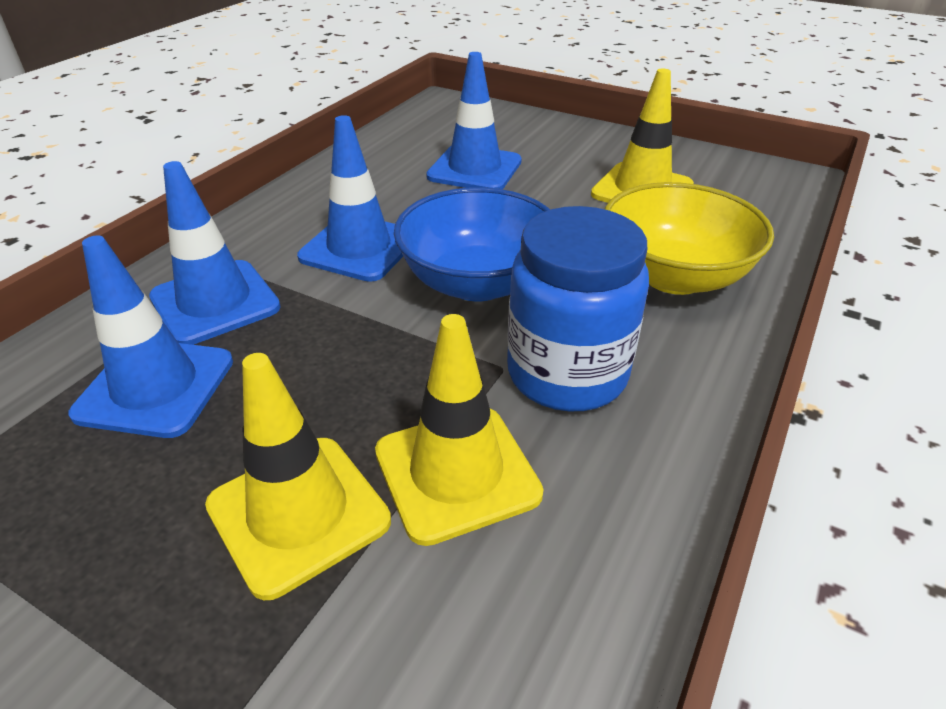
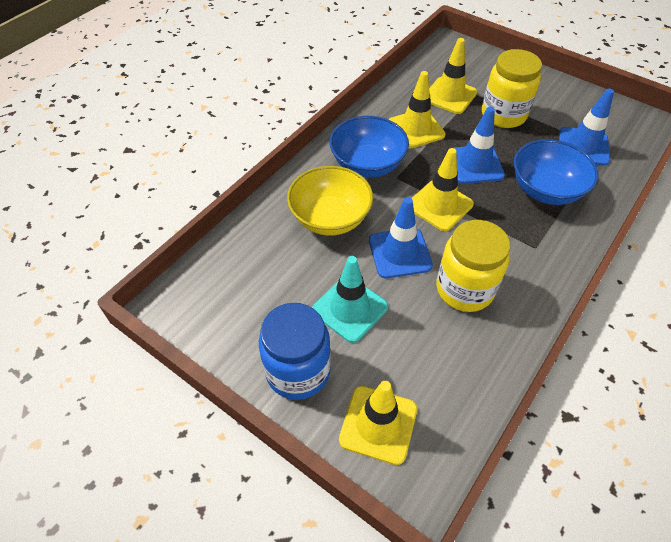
blue bowl: 1 -> 2
blue traffic cone: 4 -> 3
turquoise traffic cone: 0 -> 1
yellow jar: 0 -> 2
yellow traffic cone: 3 -> 4

